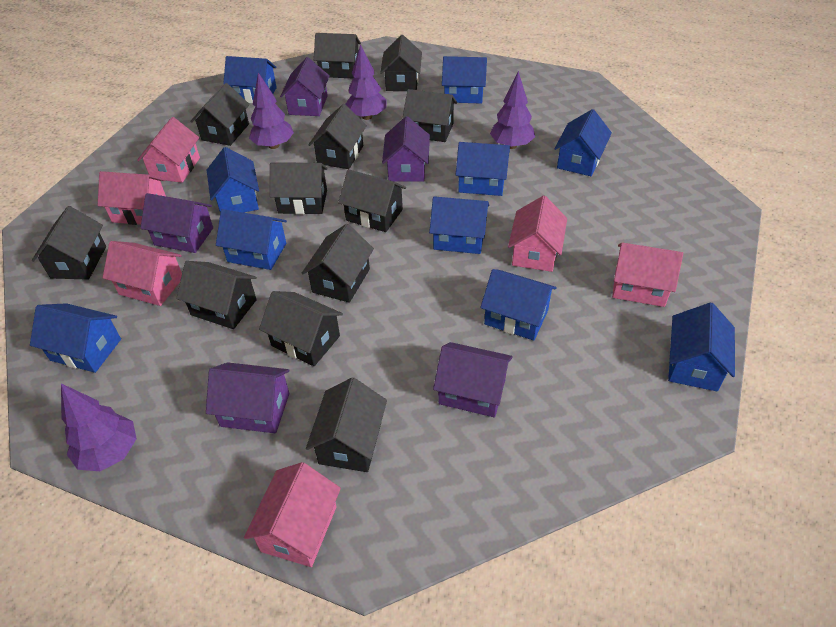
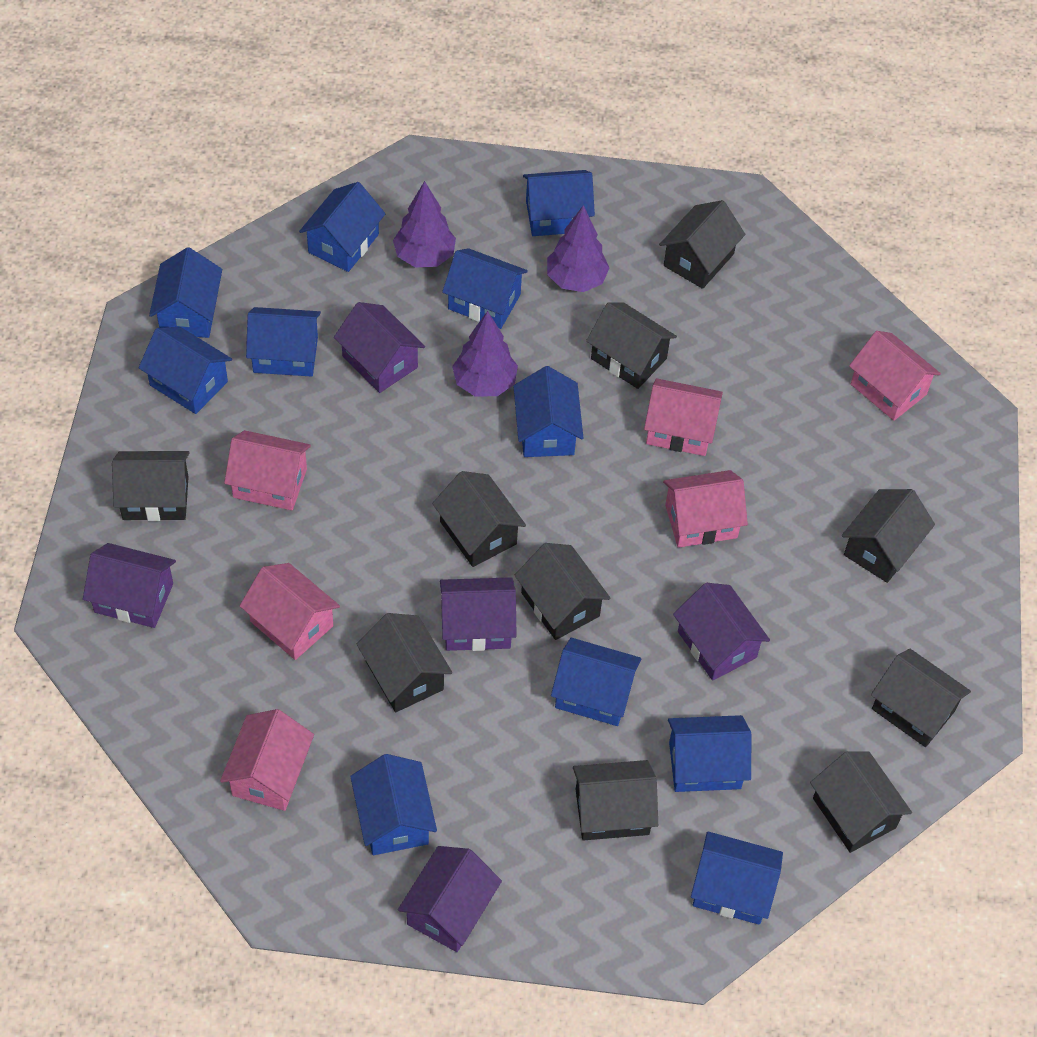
black house: 12 -> 10
blue house: 10 -> 11
purple tree: 4 -> 3

